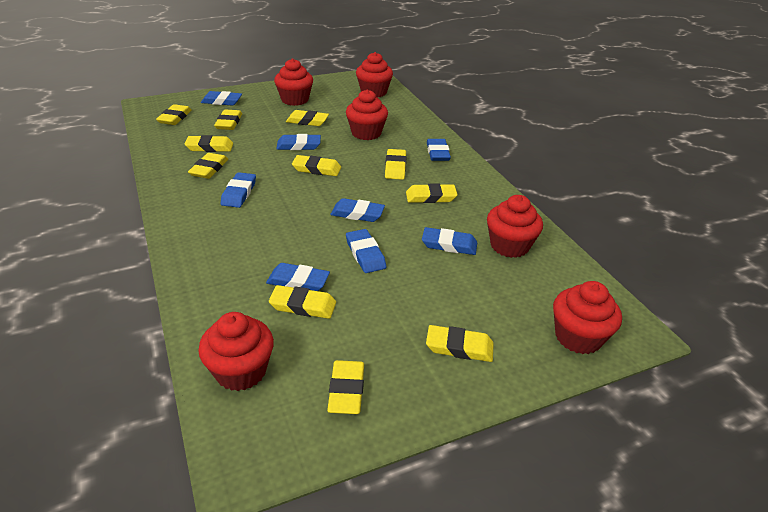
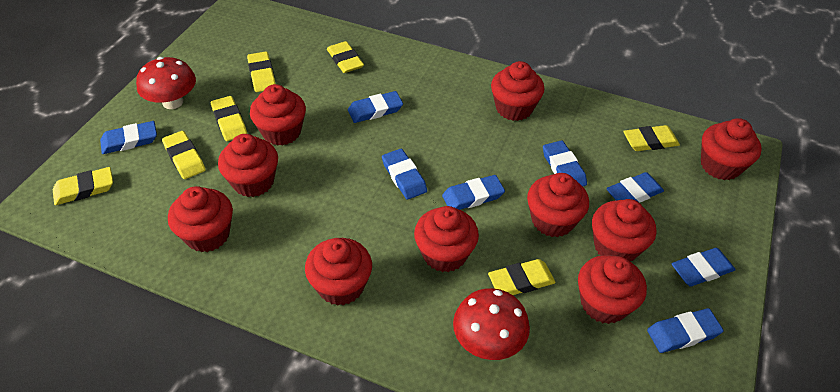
red cupcake: 6 -> 10
red mushroom: 0 -> 2
yellow eraser: 11 -> 7

